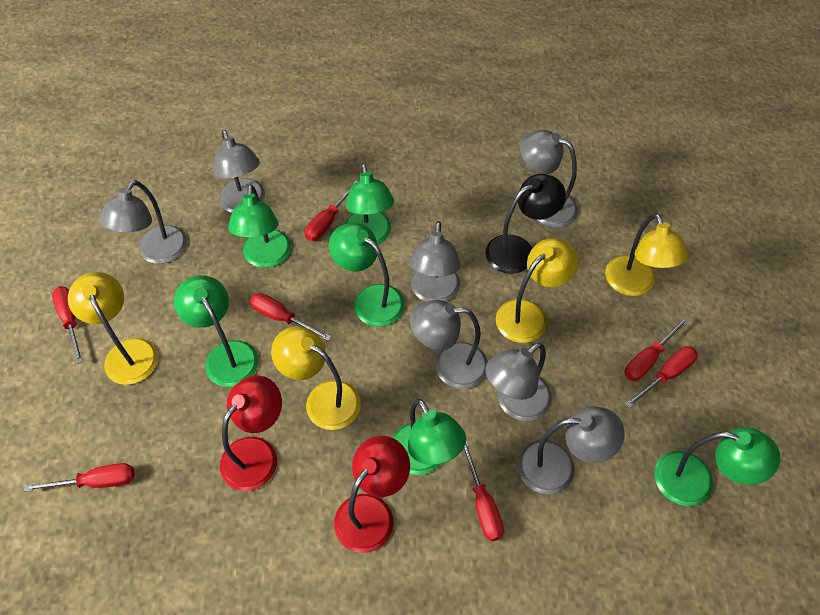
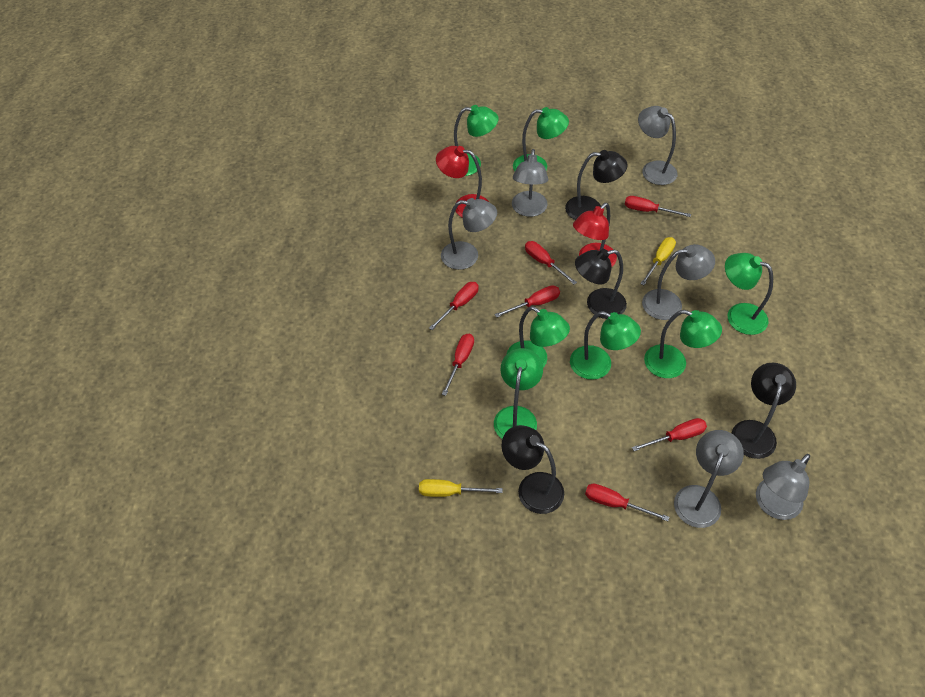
black lamp: 1 -> 4
green lamp: 6 -> 7
grey lamp: 7 -> 6
yellow lamp: 4 -> 0
yellow screwdriver: 0 -> 2

